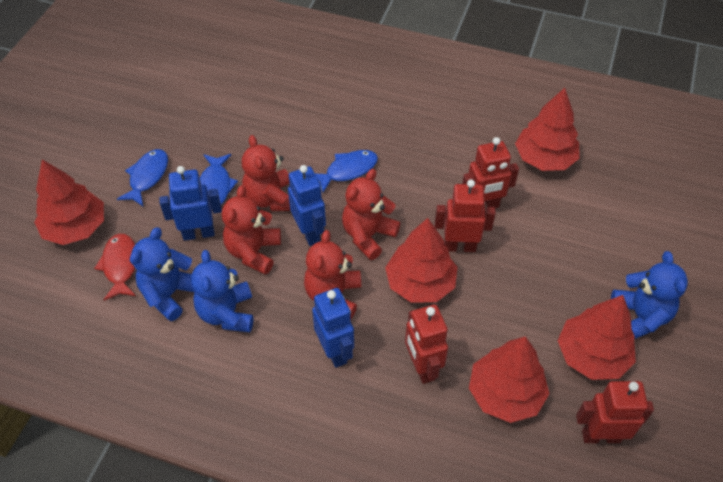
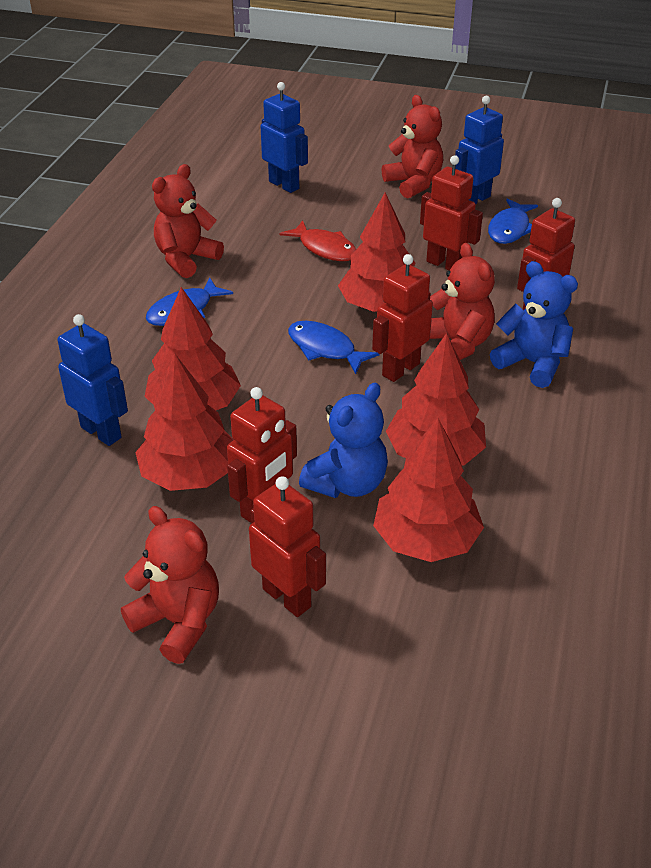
blue teddy bear: 3 -> 2
red robot: 4 -> 5

